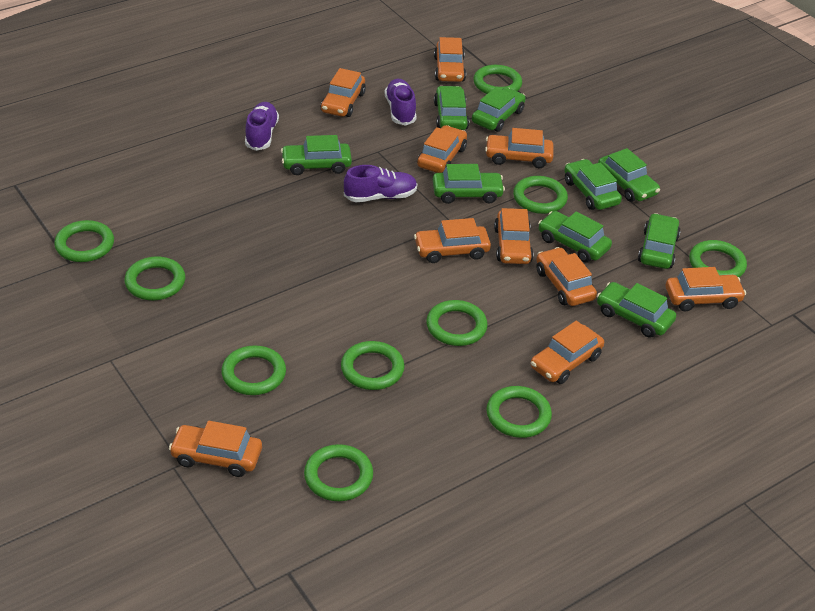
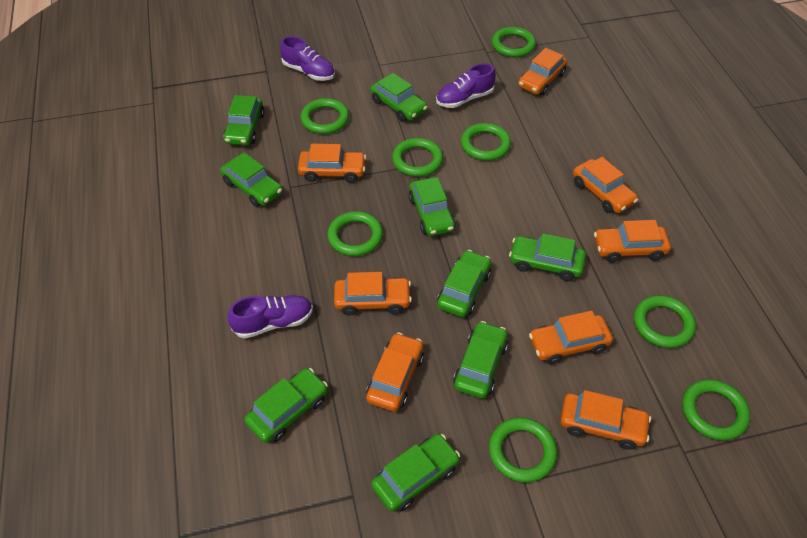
green ring: 10 -> 8
orange car: 10 -> 8

